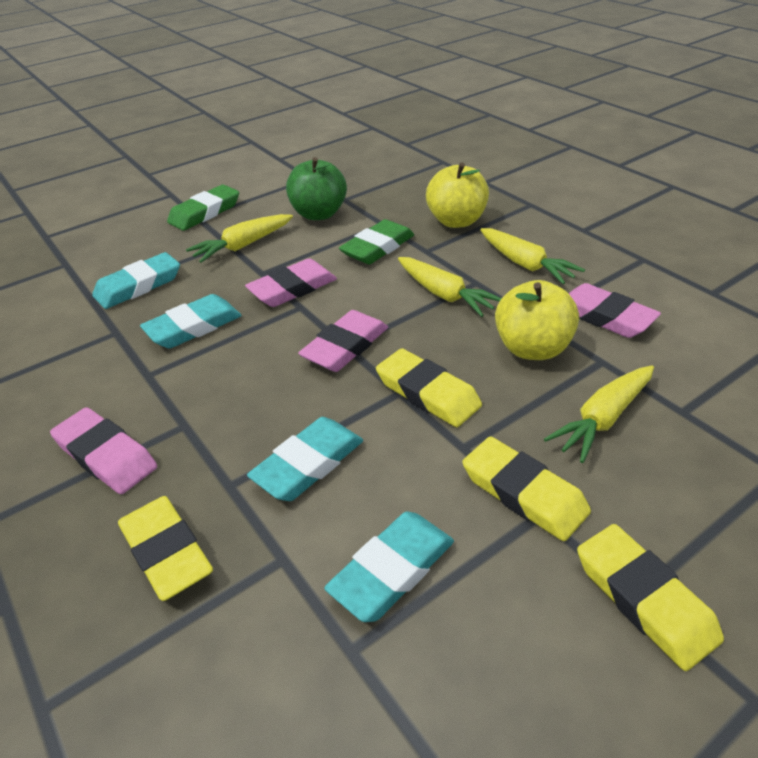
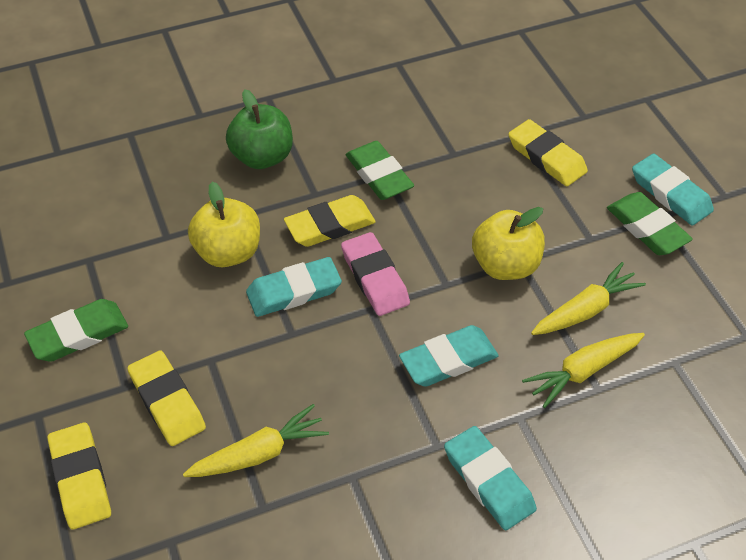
green eraser: 2 -> 3
pink eraser: 4 -> 1
yellow carrot: 4 -> 3

